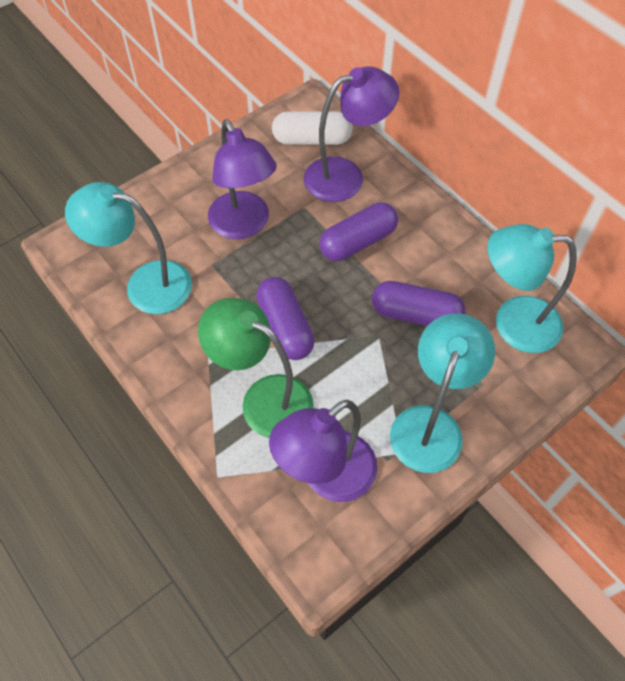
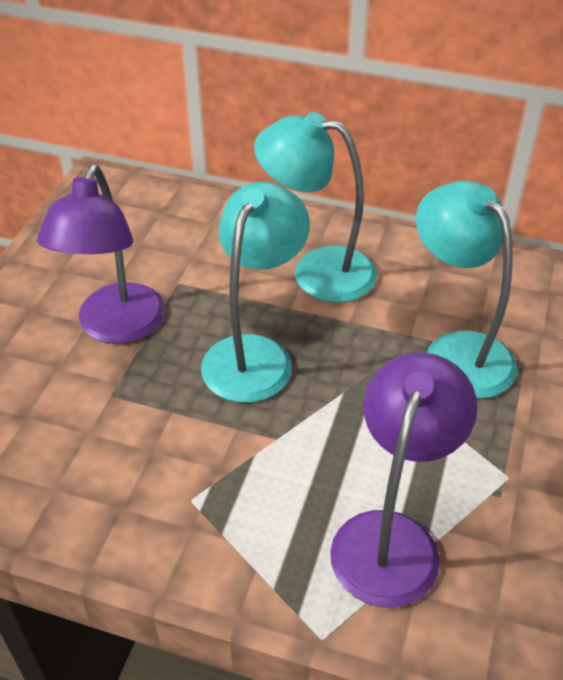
green lamp: 1 -> 0
purple capsule: 3 -> 0
purple lamp: 3 -> 2
white capsule: 1 -> 0

